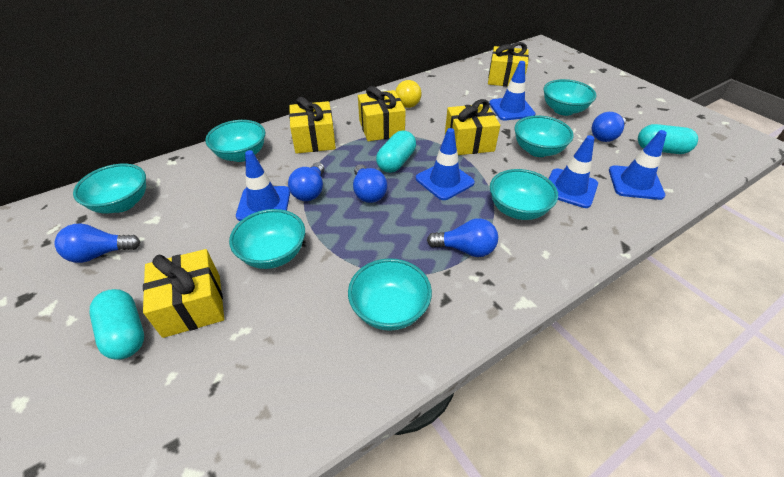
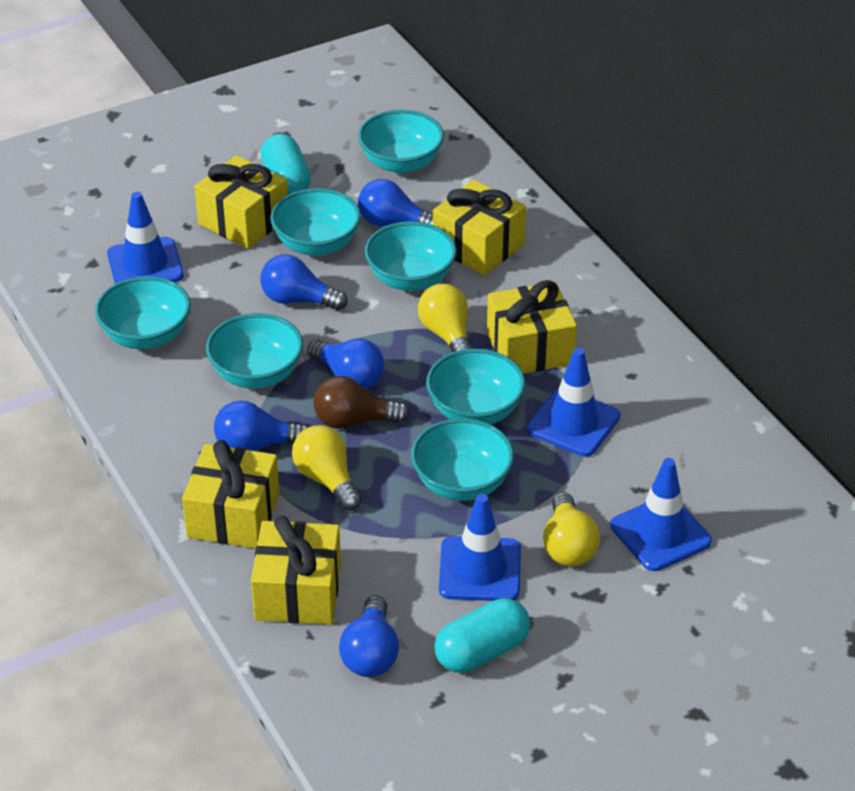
blue traffic cone: 5 -> 4
brown light bulb: 0 -> 1
turquoise capsule: 3 -> 2
yellow light bulb: 1 -> 3

